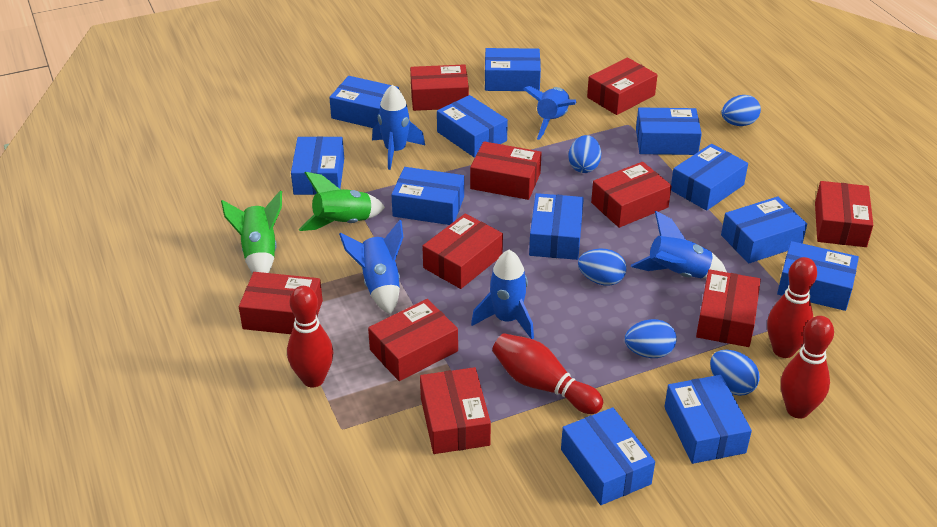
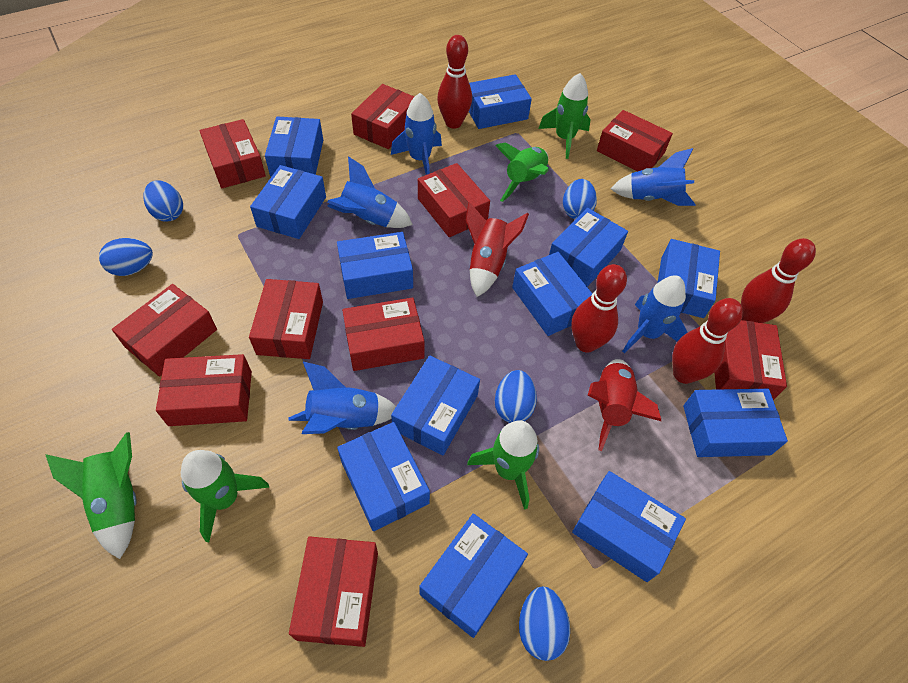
green rocket: 2 -> 5
red rocket: 0 -> 2

